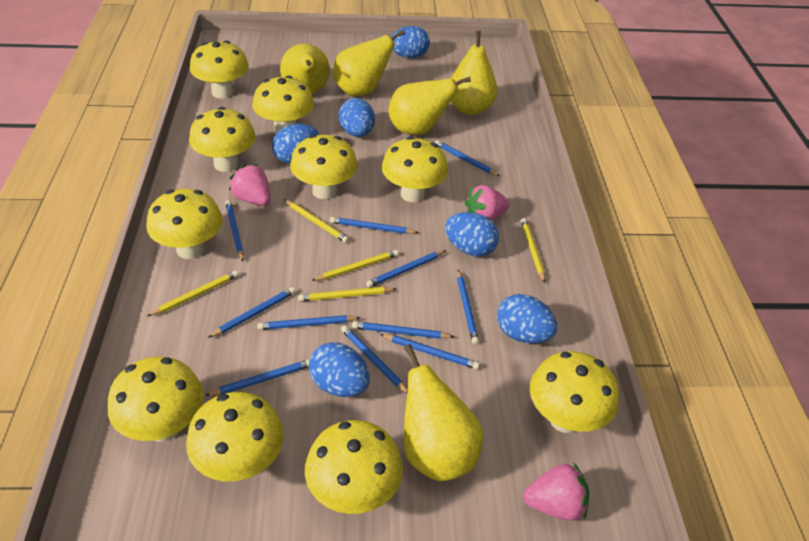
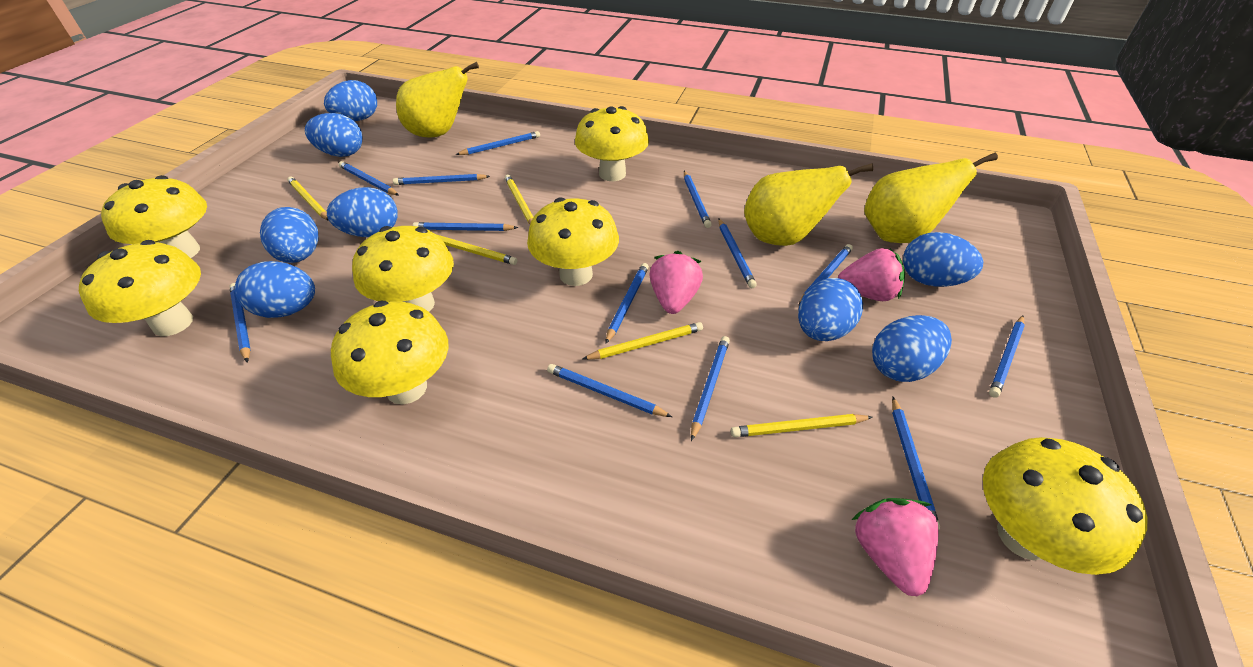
blue egg: 6 -> 8
blue pencil: 11 -> 13
yellow mushroom: 10 -> 7
yellow pear: 5 -> 3

